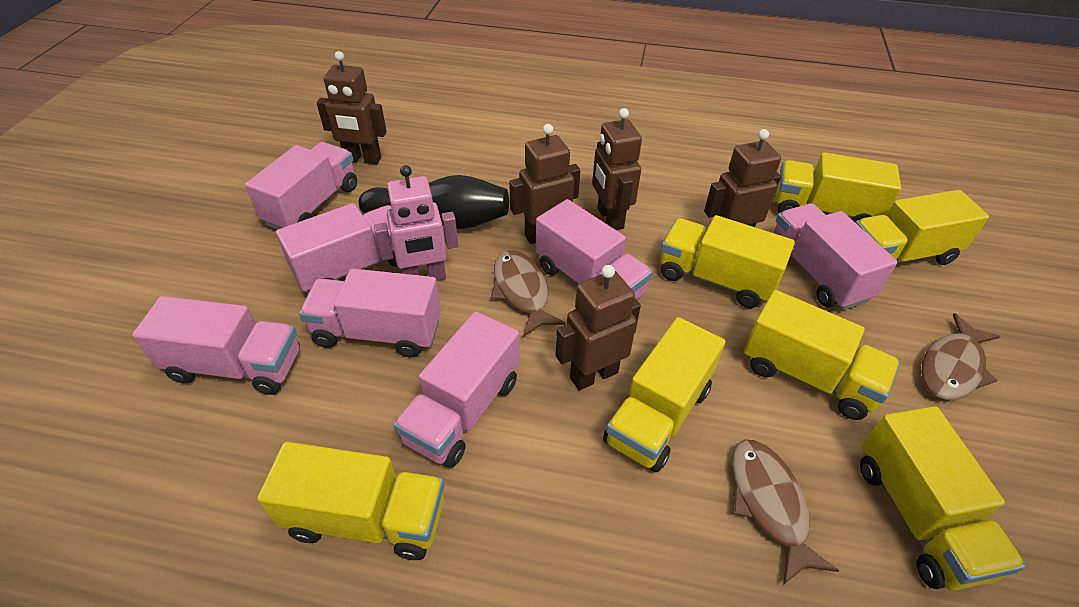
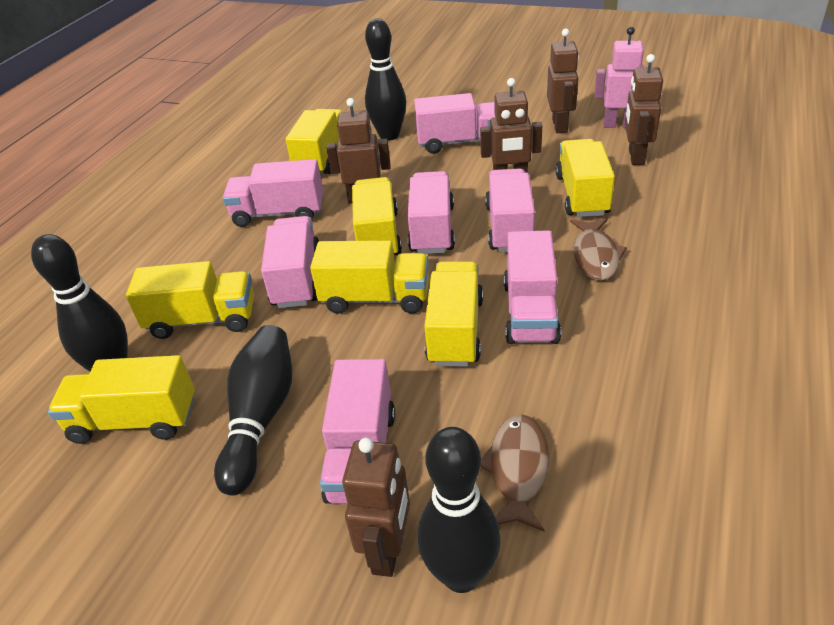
black bowling pin: 1 -> 4
brown fish: 3 -> 2

